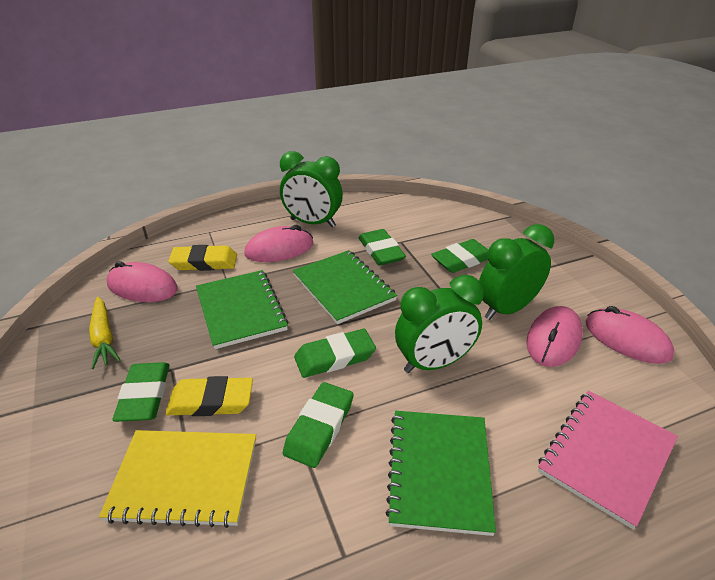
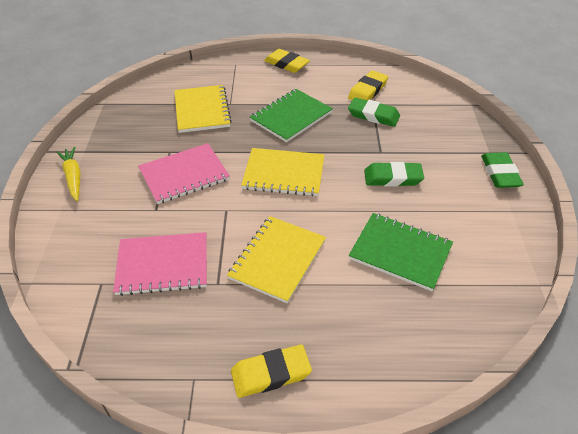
green clock: 3 -> 0
green eraser: 5 -> 3
green notebook: 3 -> 2
pink mouse: 4 -> 0
pink notebook: 1 -> 2
yellow eraser: 2 -> 3
yellow notebook: 1 -> 3

